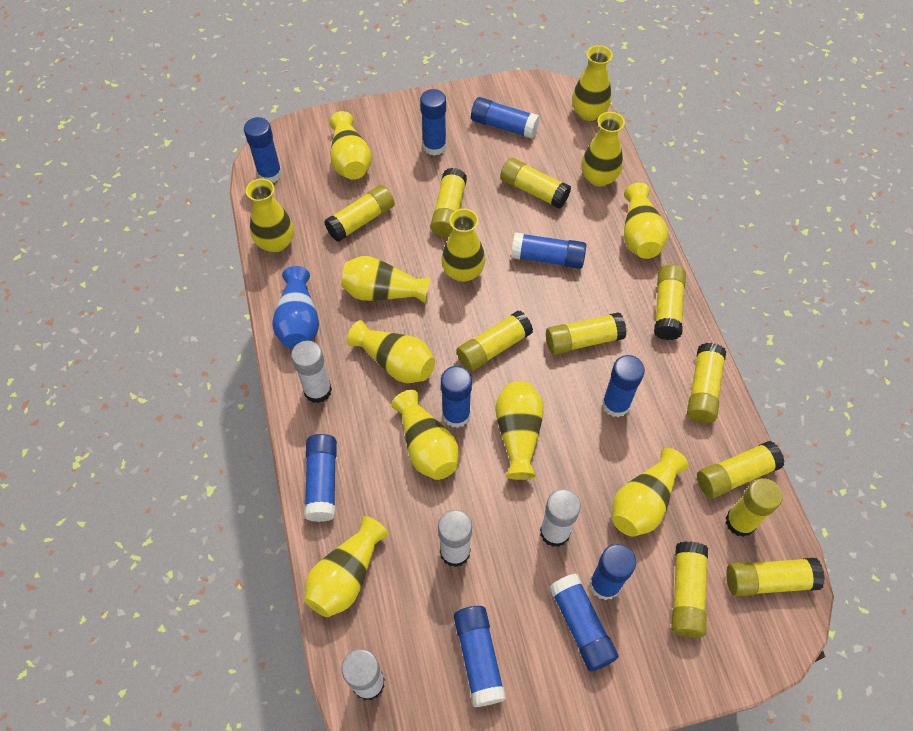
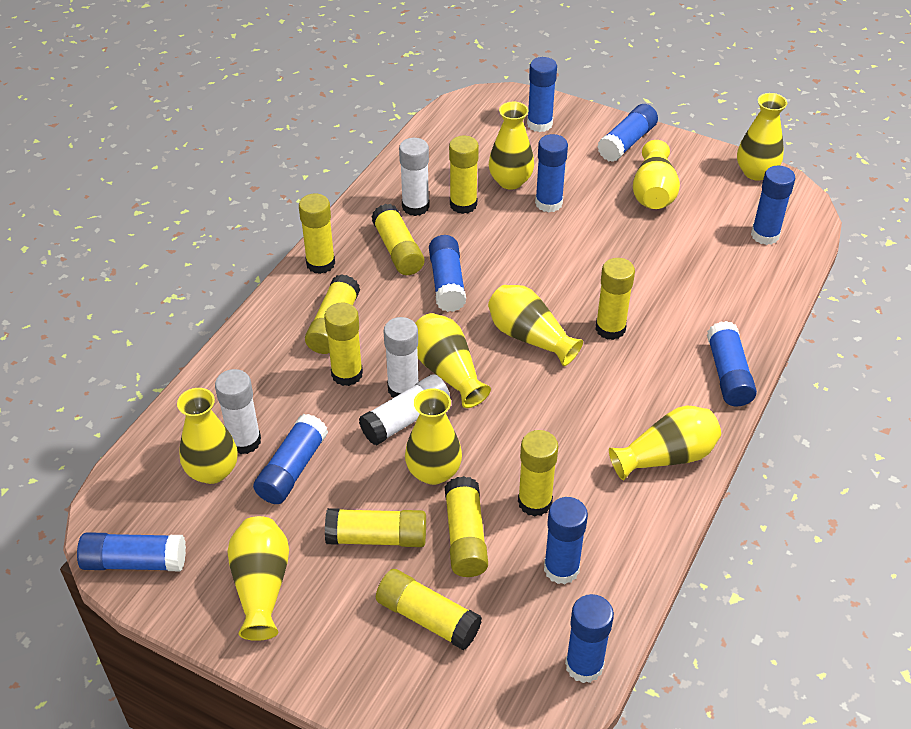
blue vase: 1 -> 0
yellow glue stick: 11 -> 10
yellow vase: 12 -> 9

